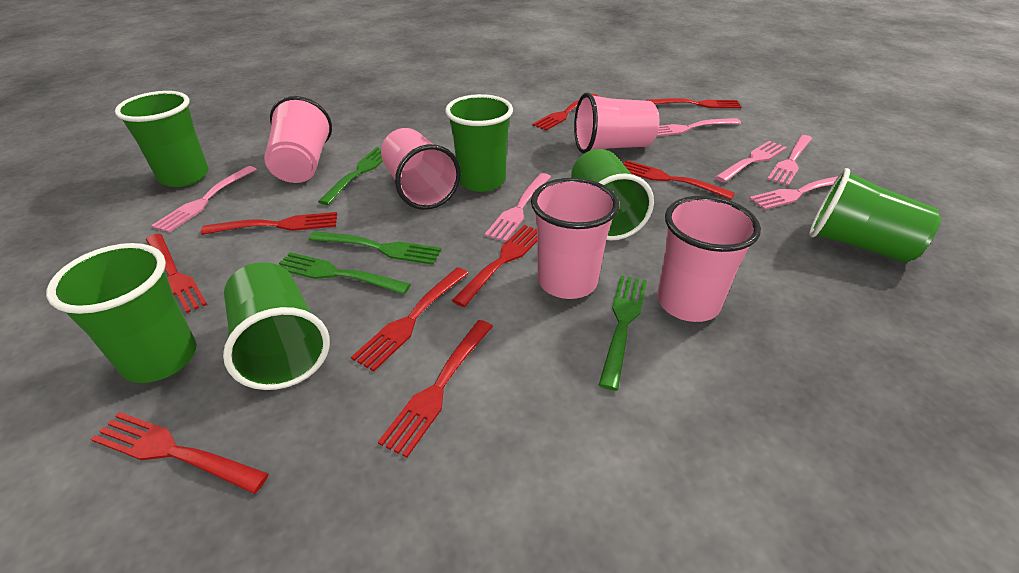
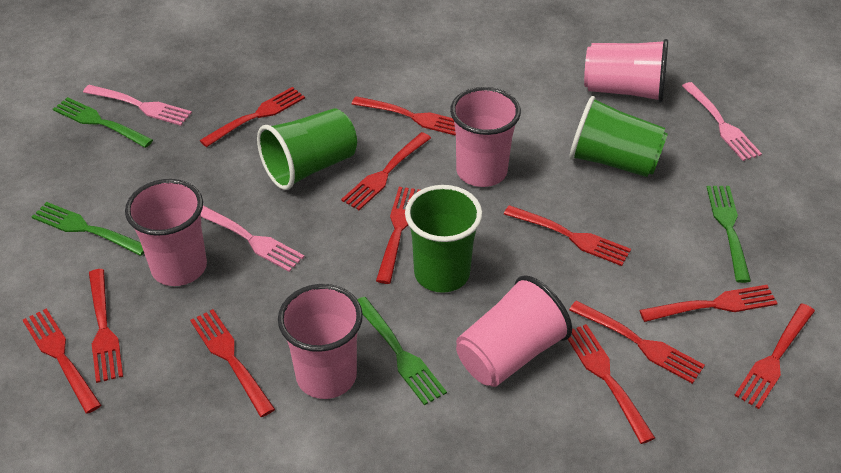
green cup: 6 -> 3
pink fork: 6 -> 3
red fork: 9 -> 12

